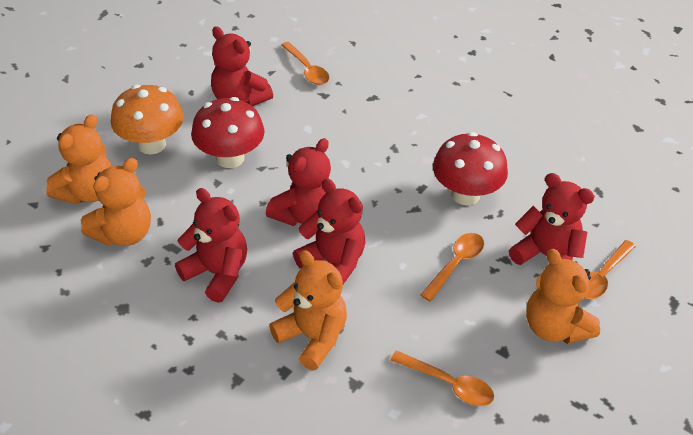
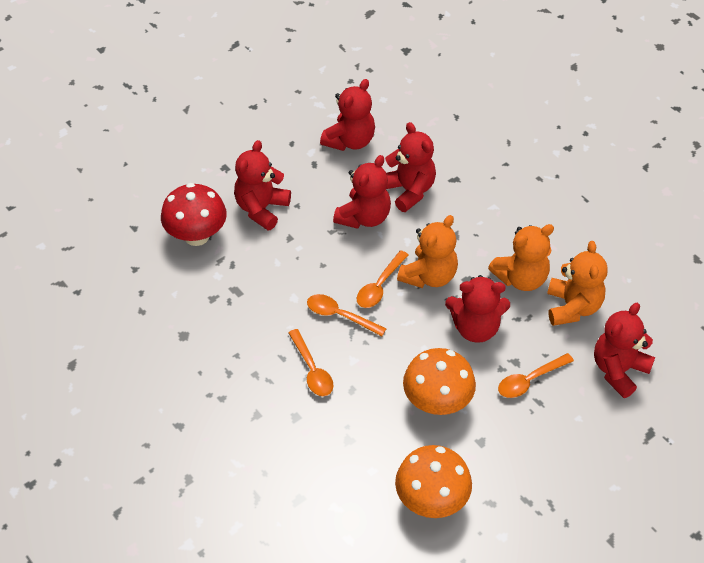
orange mushroom: 1 -> 2
orange teddy bear: 4 -> 3
red mushroom: 2 -> 1
red teddy bear: 5 -> 6

